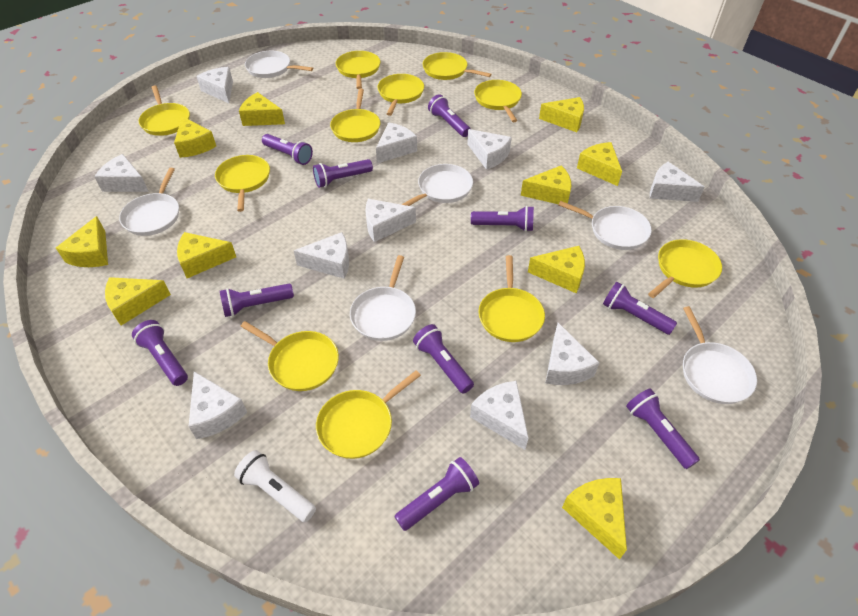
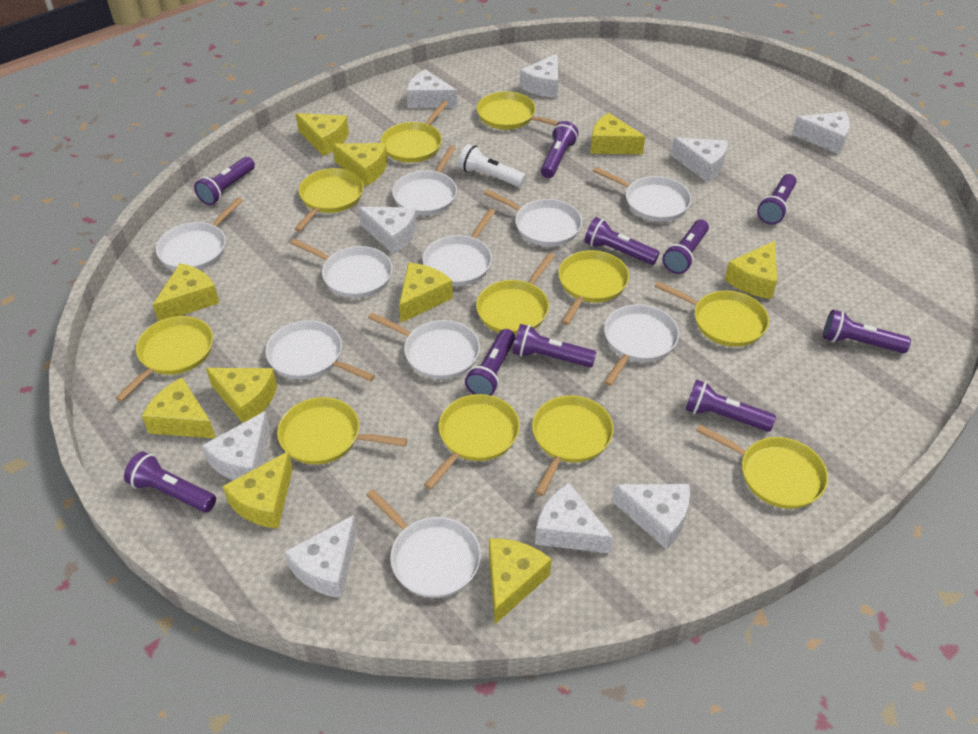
white cheese: 10 -> 9
white pan: 6 -> 10

